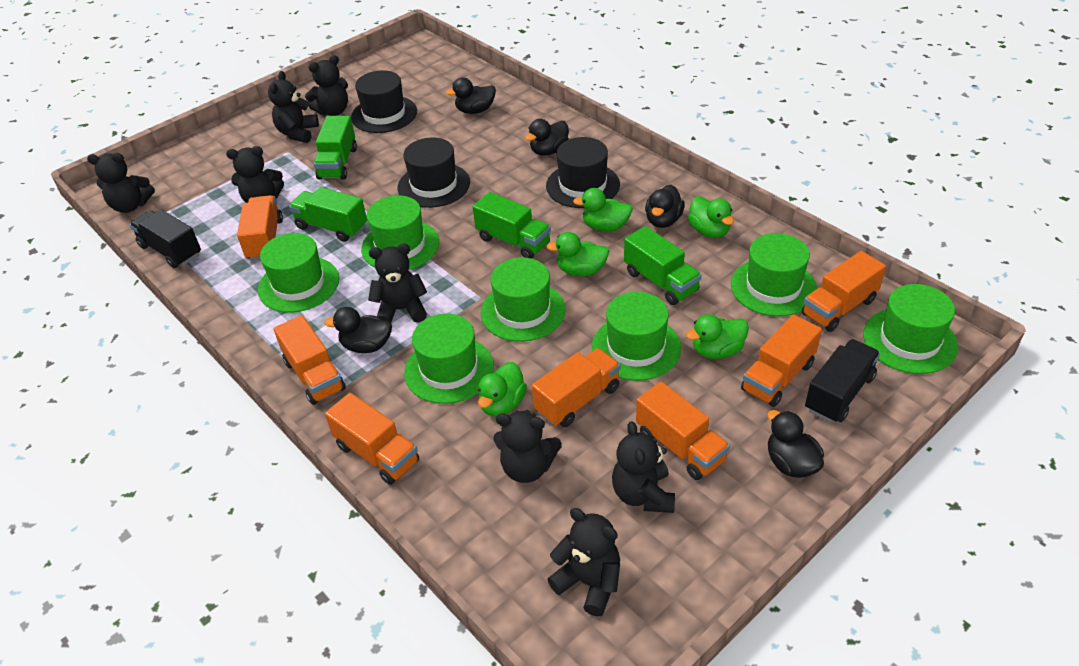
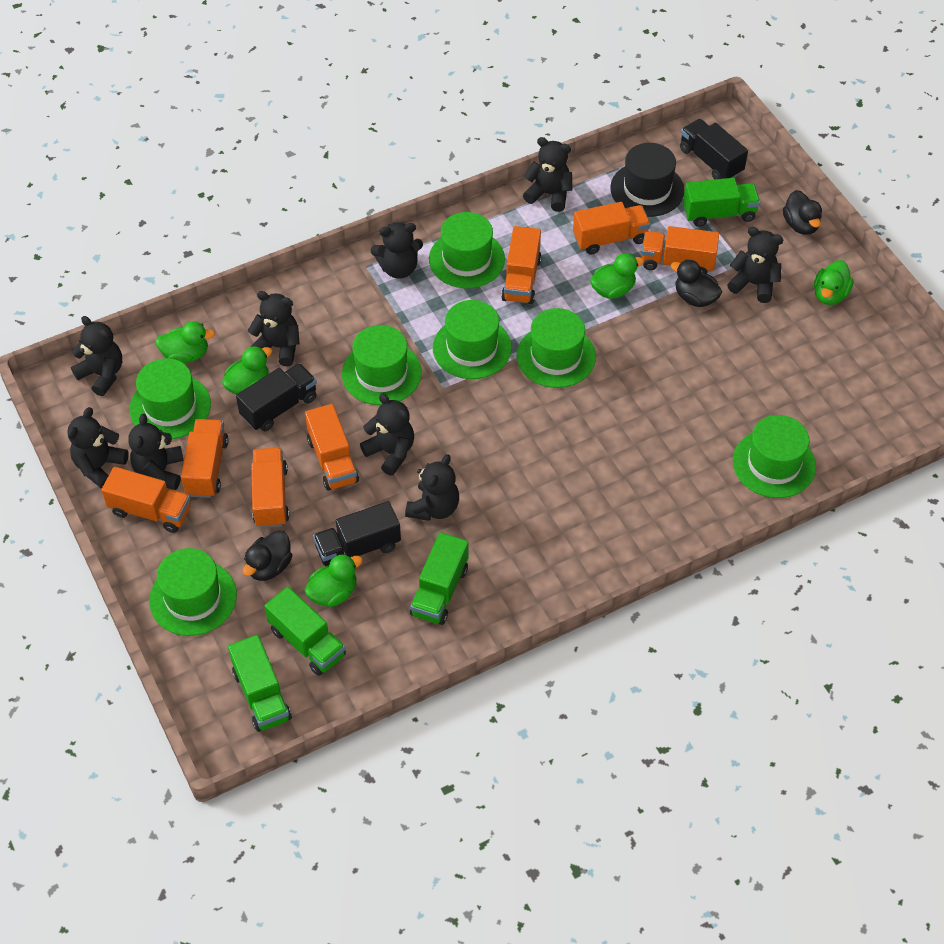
black duck: 5 -> 3
black hat: 3 -> 1
black teddy bear: 8 -> 9
black truck: 2 -> 3

